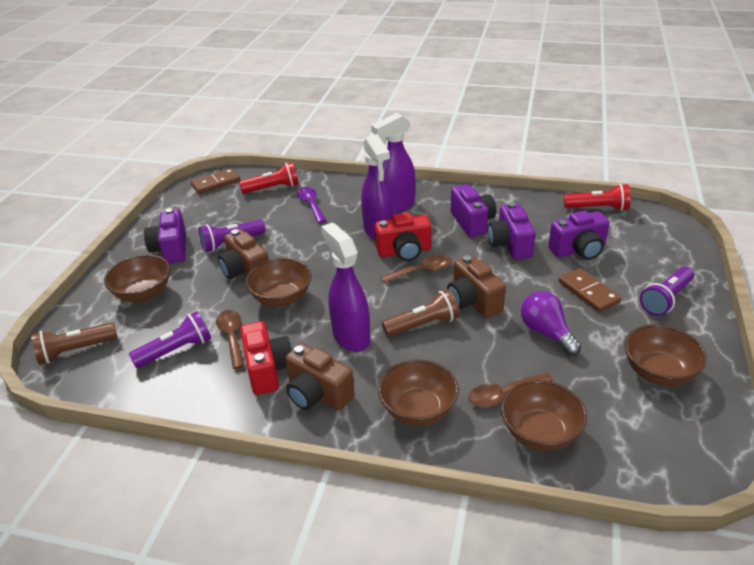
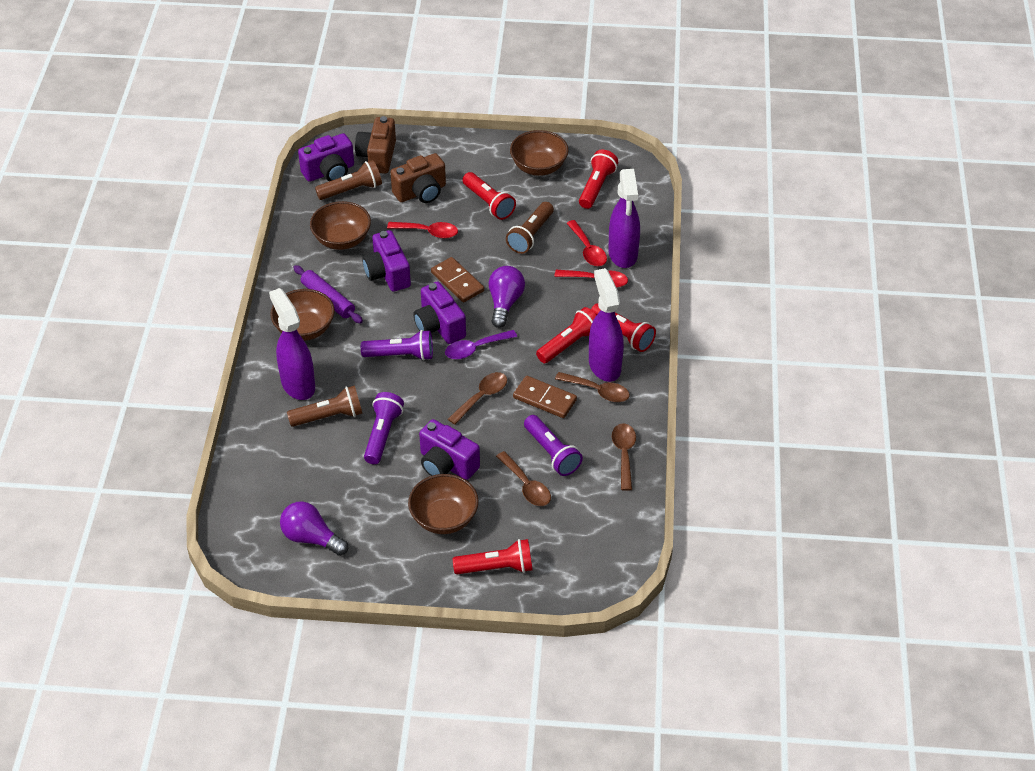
brown bowl: 5 -> 4
brown camera: 3 -> 2
brown flashlight: 2 -> 3
brown spoon: 3 -> 4
purple light bulb: 1 -> 2
purple rolling pin: 0 -> 1
red camera: 2 -> 0
red flashlight: 2 -> 5
red spoon: 0 -> 3

